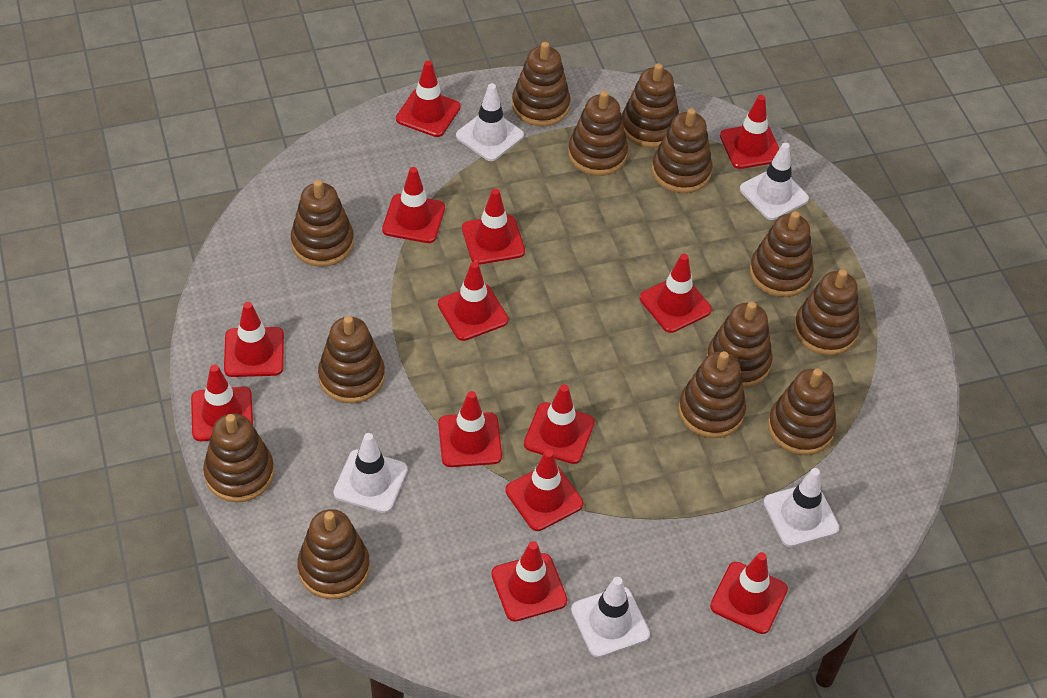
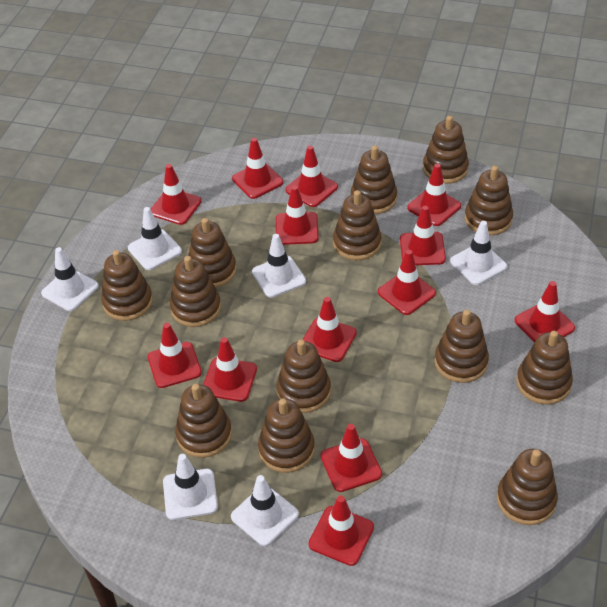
white traffic cone: 5 -> 6

